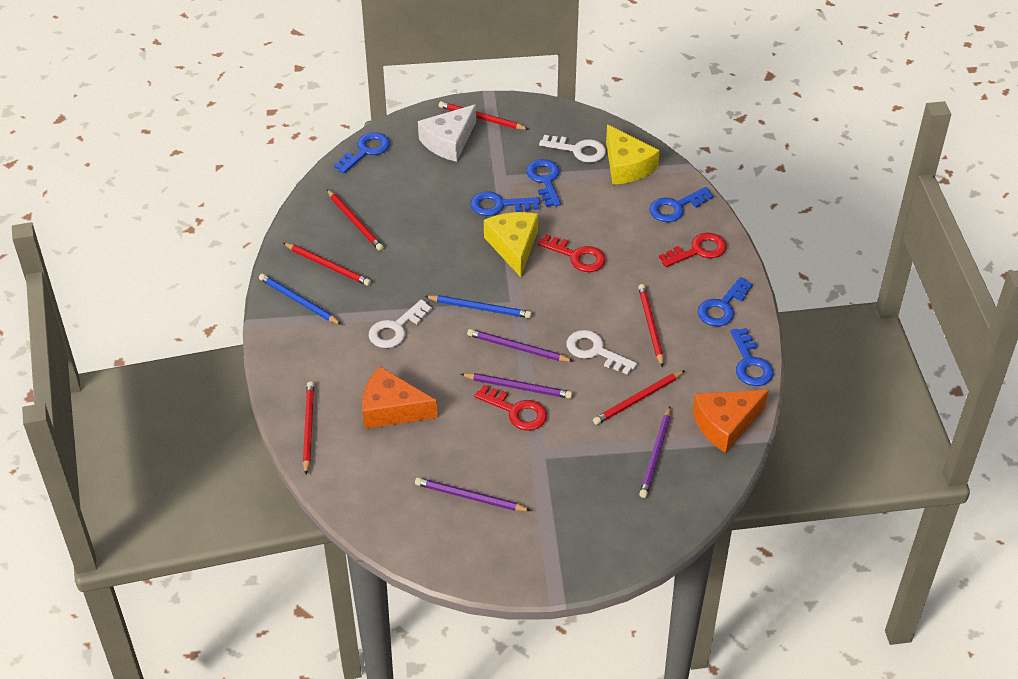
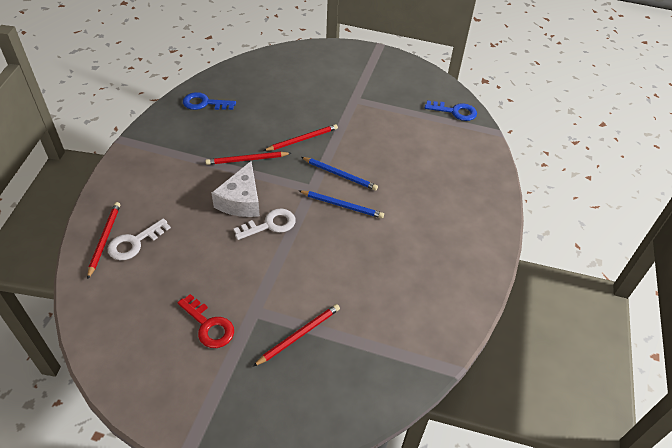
blue key: 6 -> 2
orange cheese: 2 -> 0
purple pencil: 4 -> 0
red key: 3 -> 1
red pencil: 6 -> 4
white key: 3 -> 2
yellow cheese: 2 -> 0

